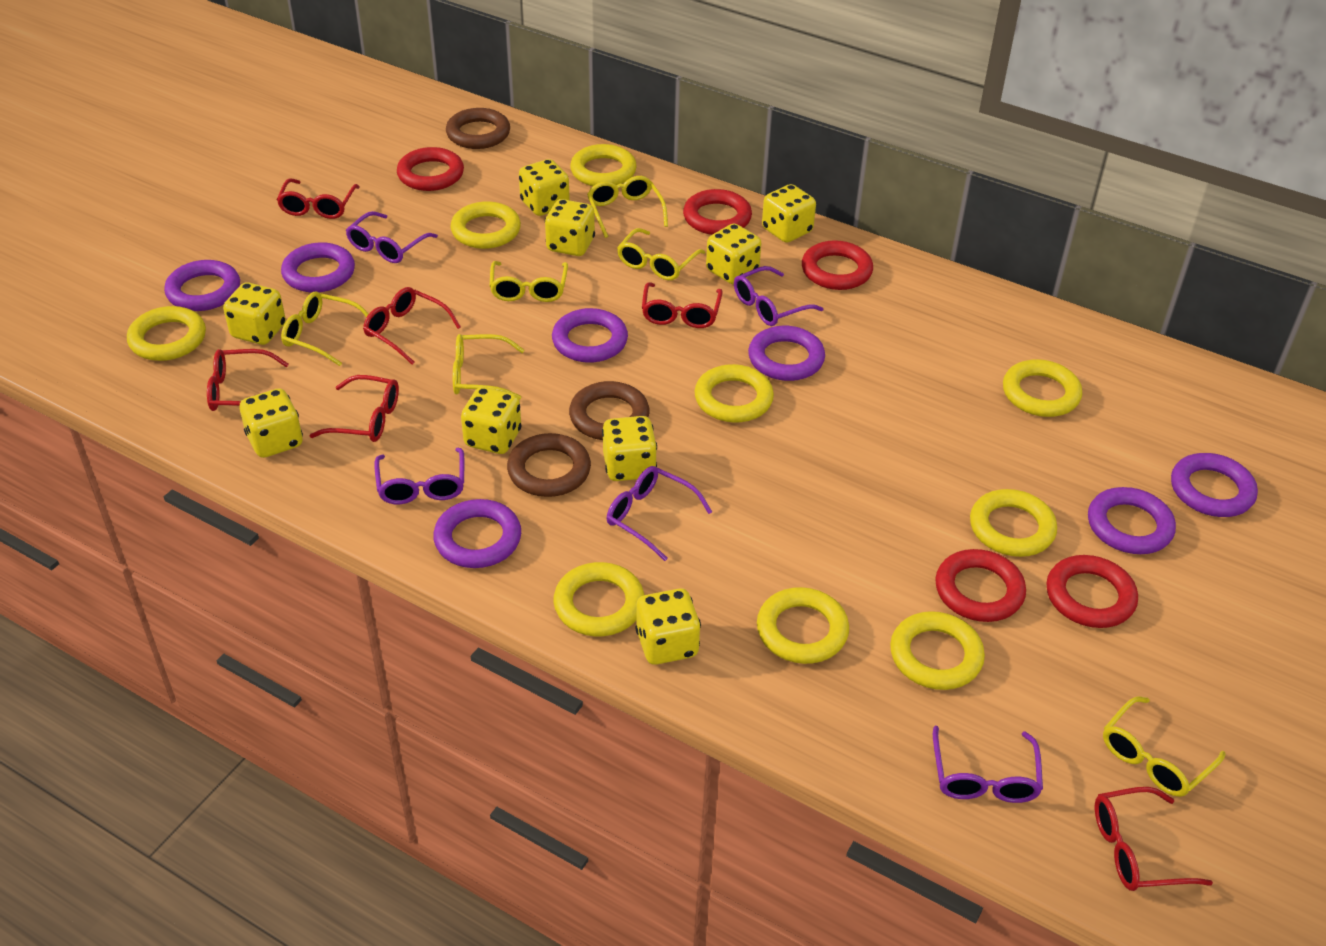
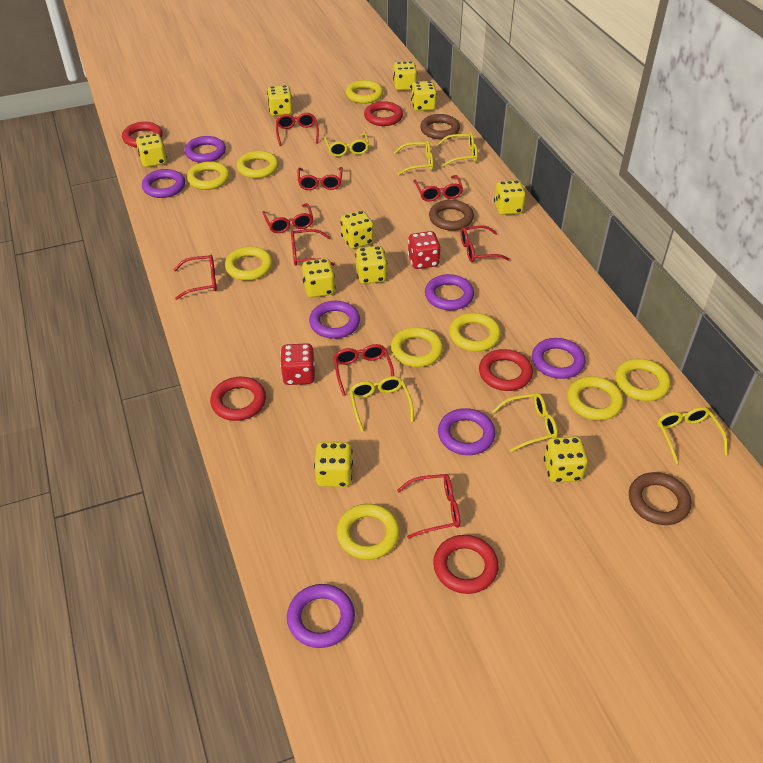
purple glasses: 5 -> 0
red dice: 0 -> 2
red glasses: 6 -> 9
yellow dice: 9 -> 10

